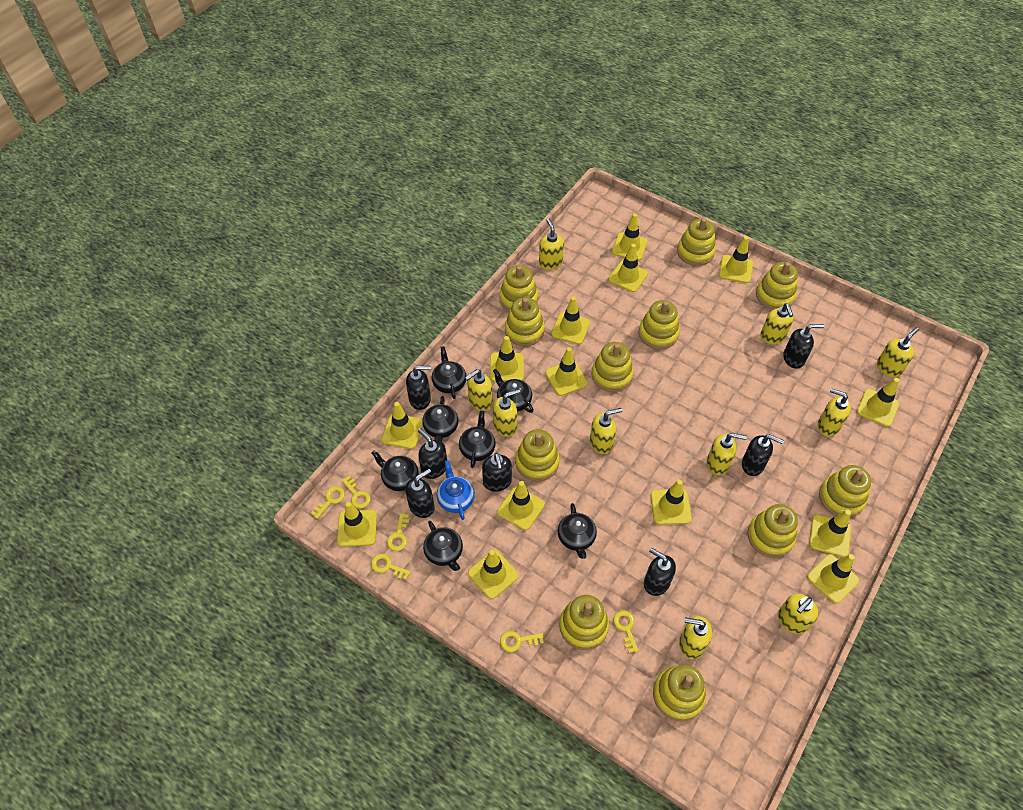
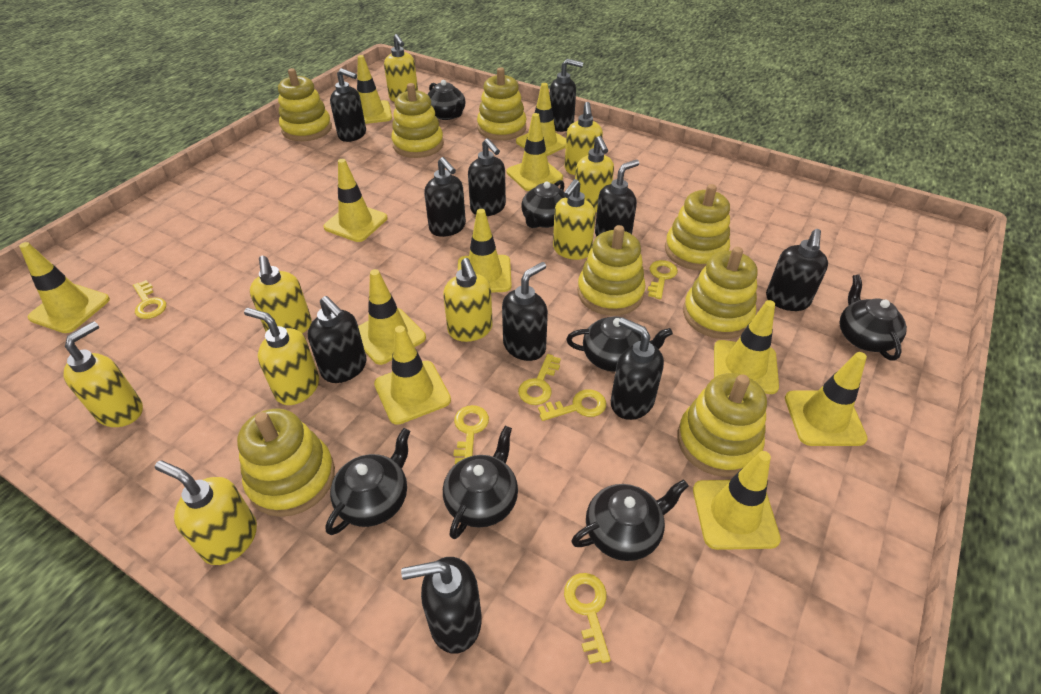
black soap dispenser: 7 -> 10
blue teapot: 1 -> 0
yellow soap dispenser: 10 -> 9
yellow stacking toy: 11 -> 8
yellow traffic cone: 14 -> 11

